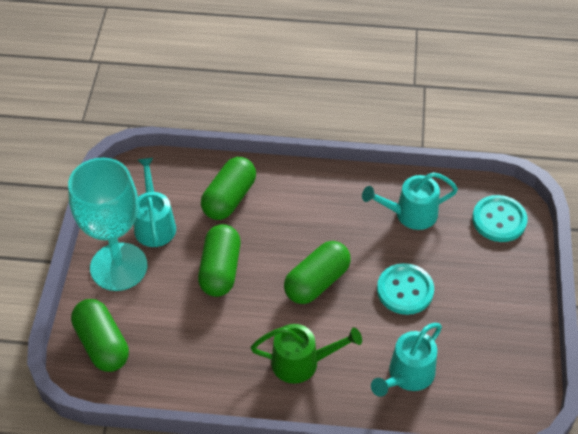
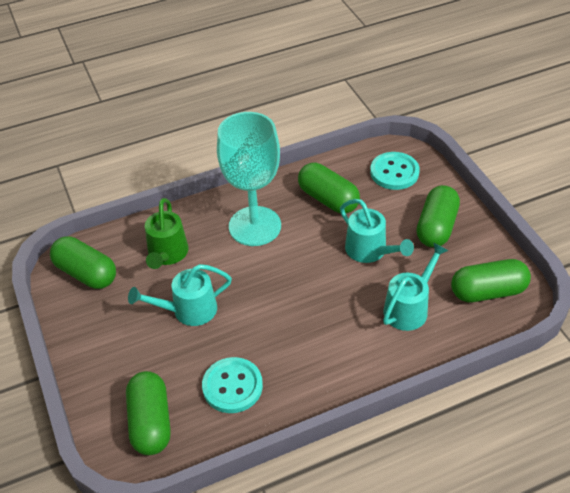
green capsule: 4 -> 5

